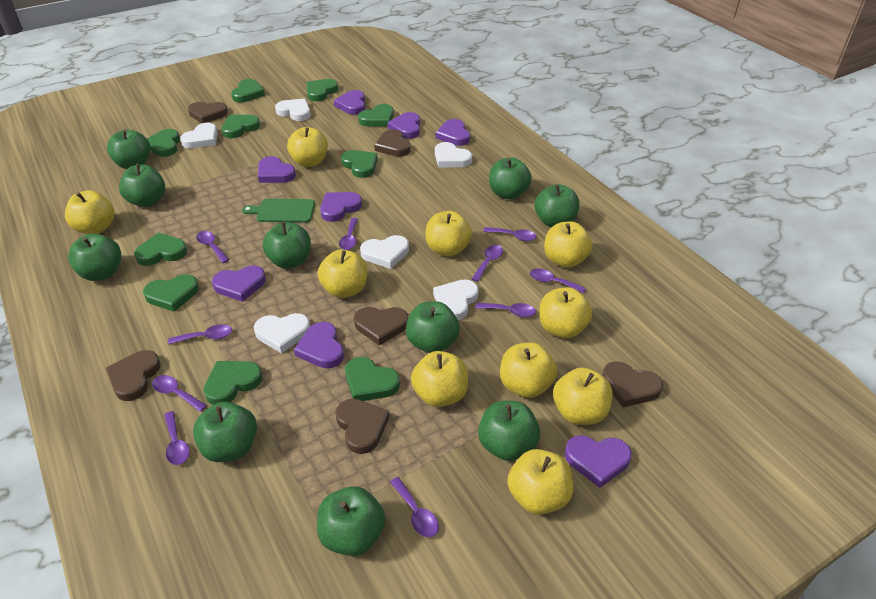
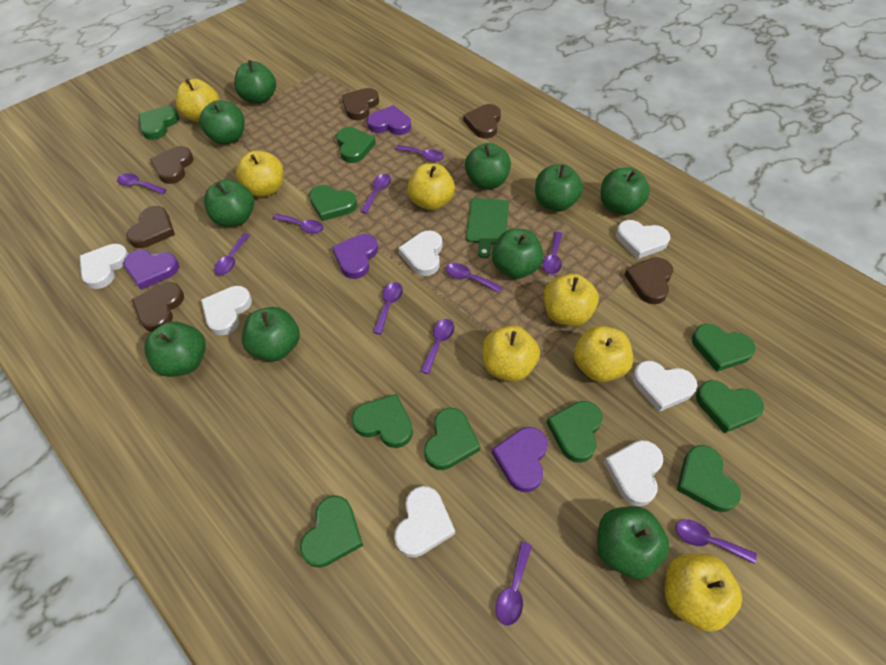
purple heart: 8 -> 4
purple spoon: 10 -> 11
white heart: 6 -> 7
yellow apple: 10 -> 7

